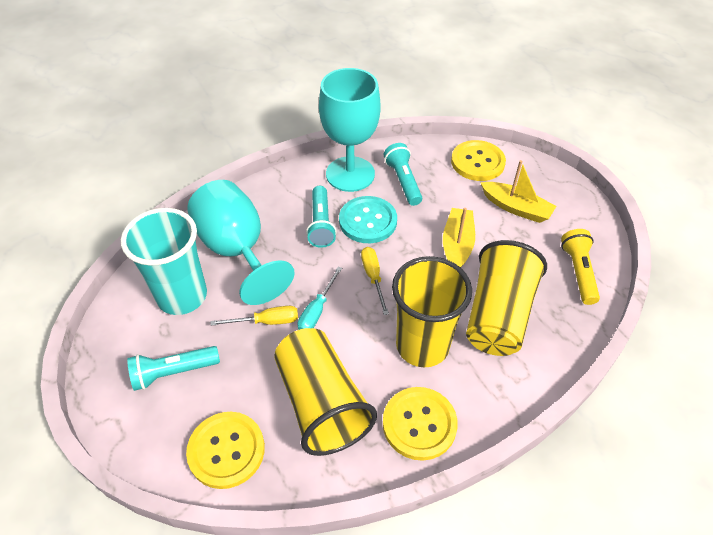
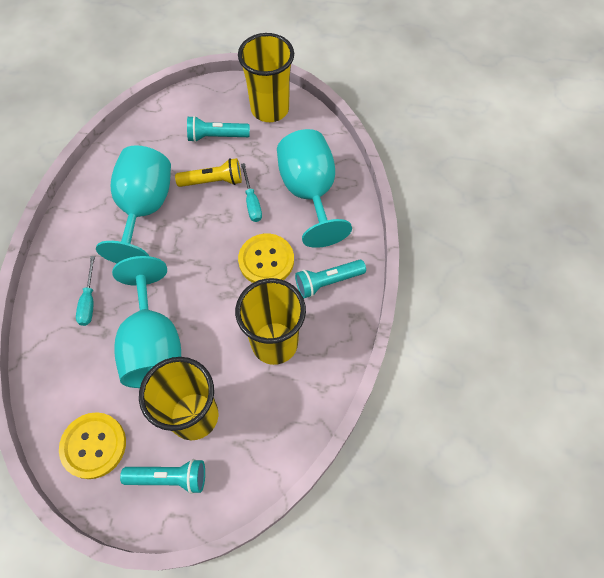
turquoise button: 1 -> 0
turquoise cup: 1 -> 0
turquoise goblet: 2 -> 3
turquoise screwdriver: 1 -> 2
yellow boat: 2 -> 0
yellow button: 3 -> 2
yellow screwdriver: 2 -> 0

